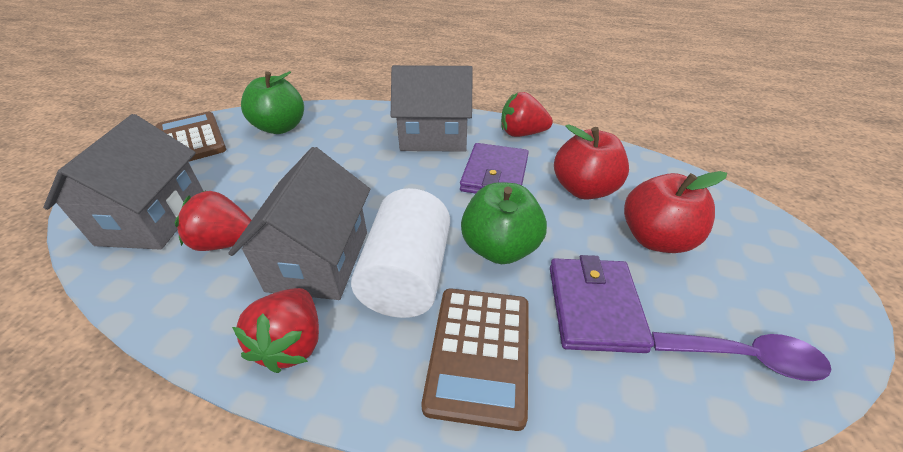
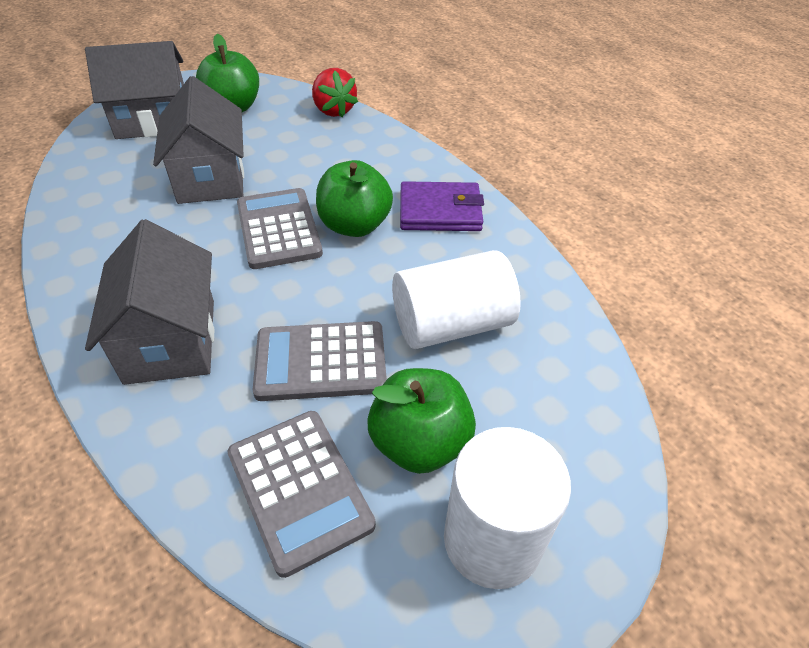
brown calculator: 2 -> 0
green apple: 2 -> 3
grey calculator: 0 -> 3
purple spoon: 1 -> 0
purple wallet: 2 -> 1
red apple: 2 -> 0
red strawberry: 3 -> 1
white cylinder: 1 -> 2

